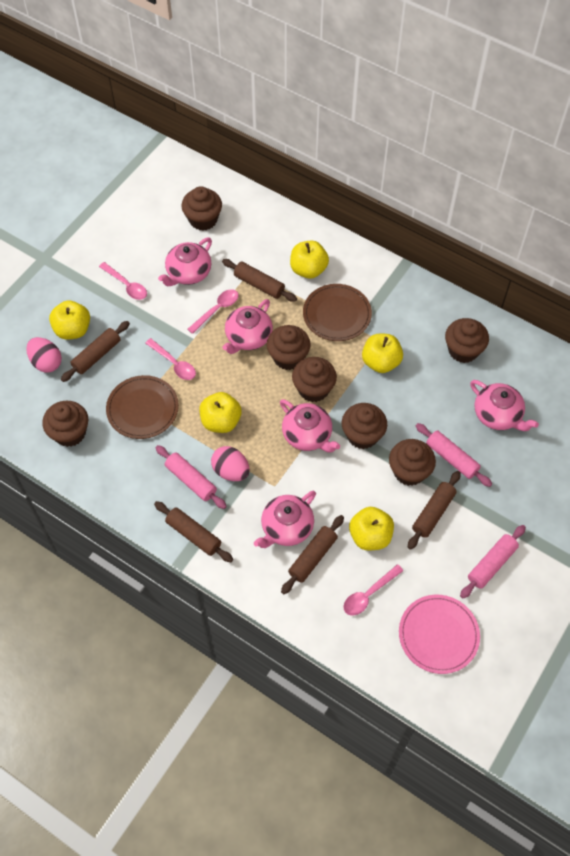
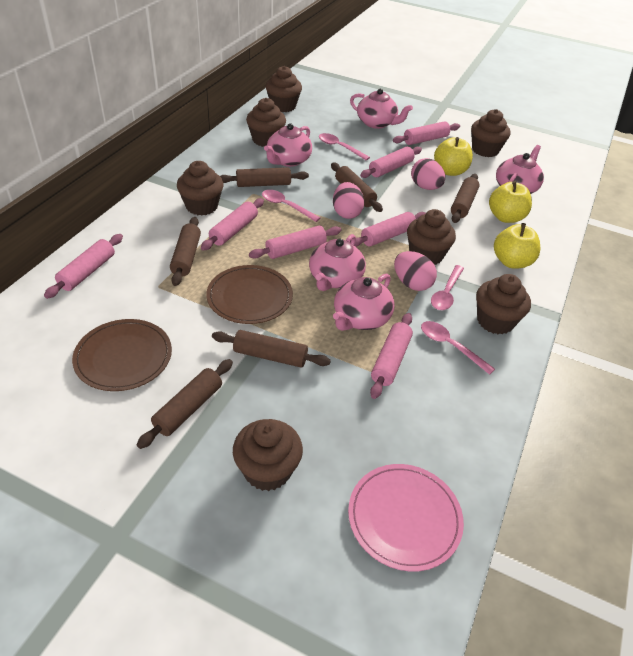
brown rolling pin: 5 -> 6
pink egg: 2 -> 3
pink rolling pin: 3 -> 7
yellow apple: 5 -> 3

